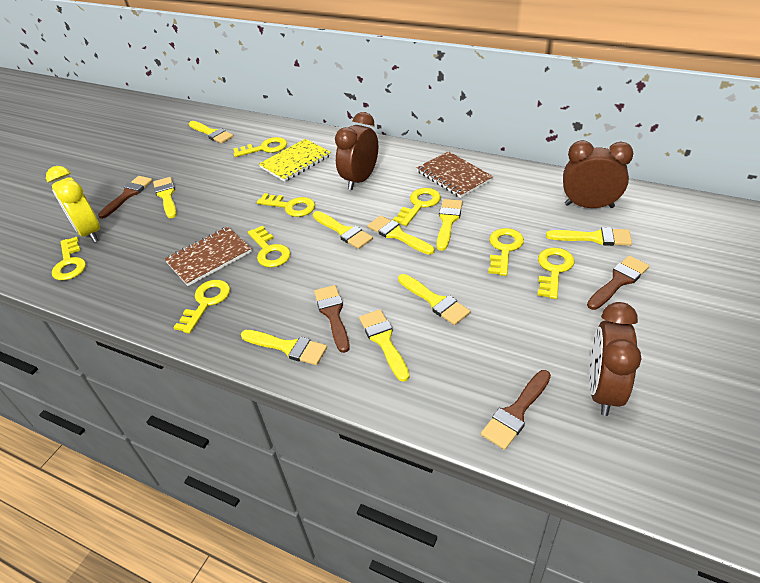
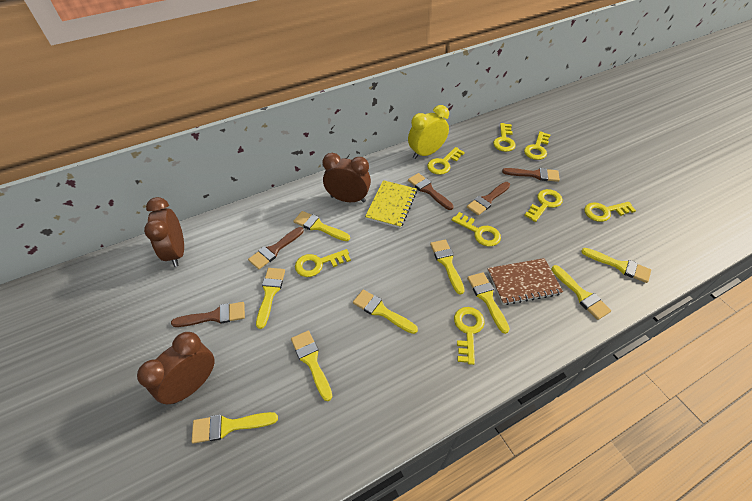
brown brush: 4 -> 5
brown notebook: 2 -> 1

